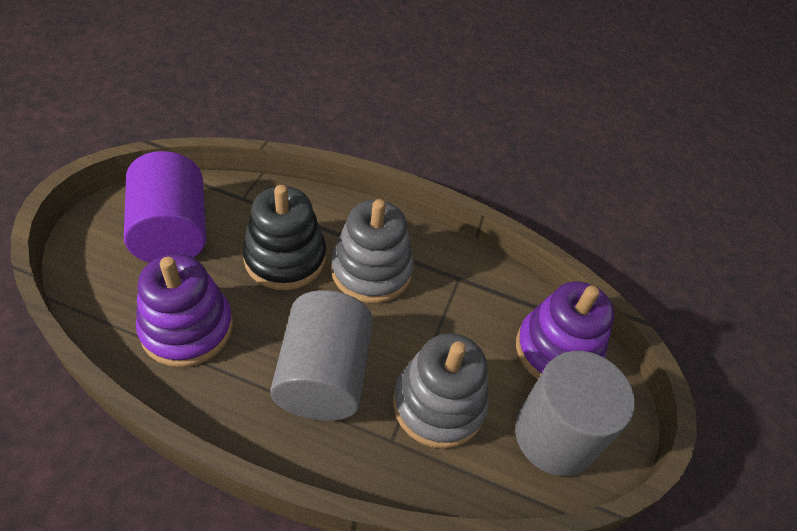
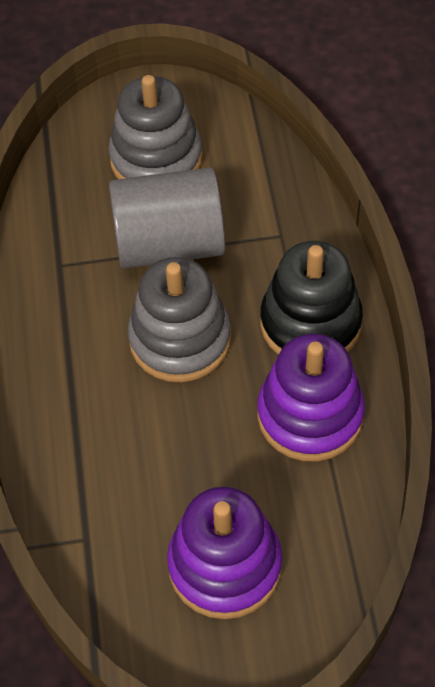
grey cylinder: 2 -> 1
purple cylinder: 1 -> 0

